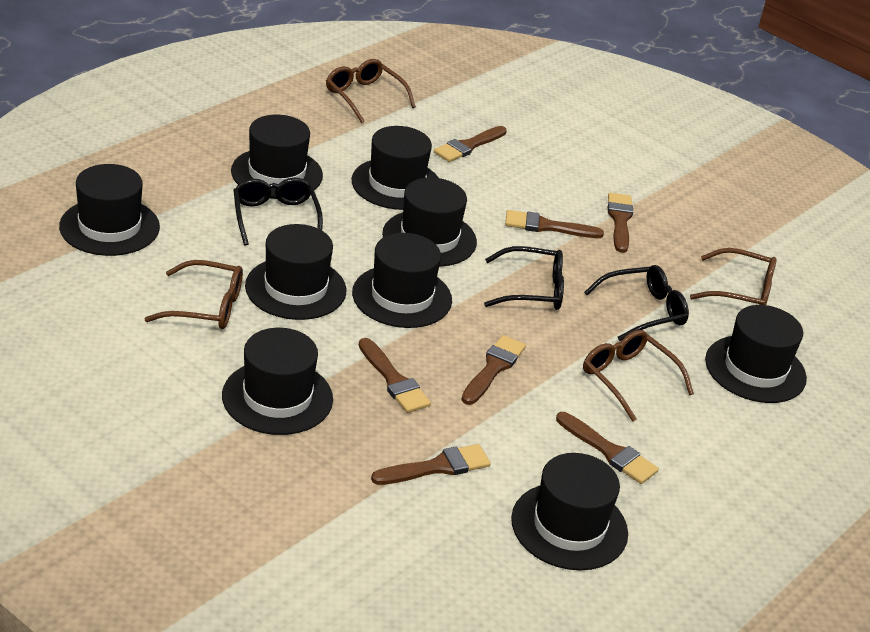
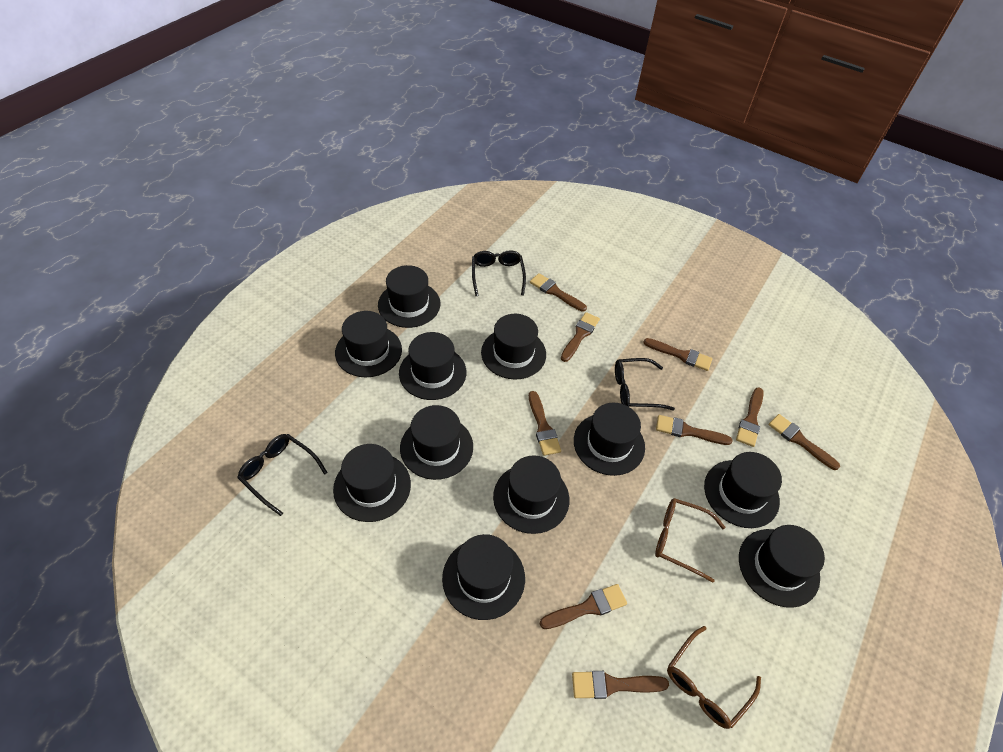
black hat: 9 -> 11
brown brush: 7 -> 9
brown glasses: 4 -> 2

